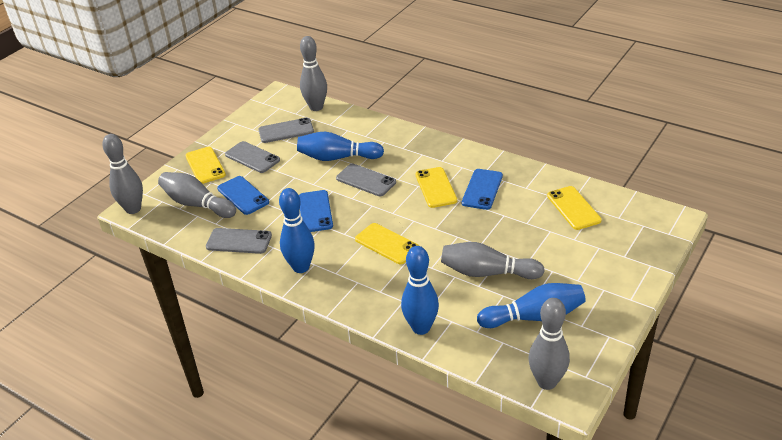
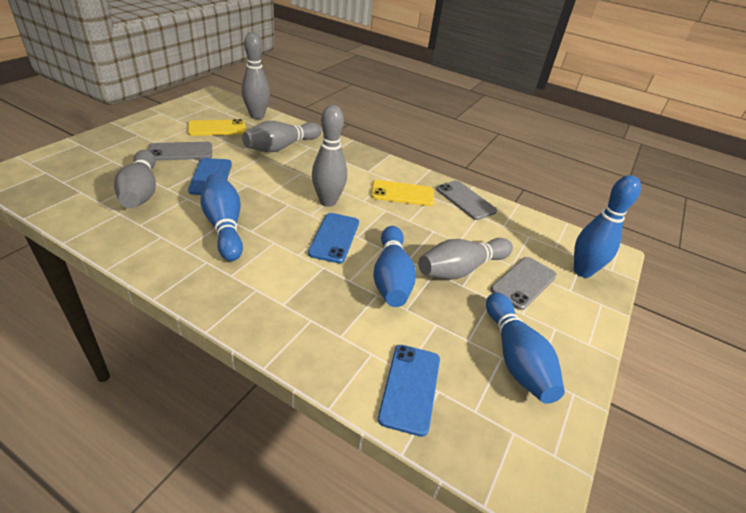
grey phone: 4 -> 3
yellow phone: 4 -> 2

